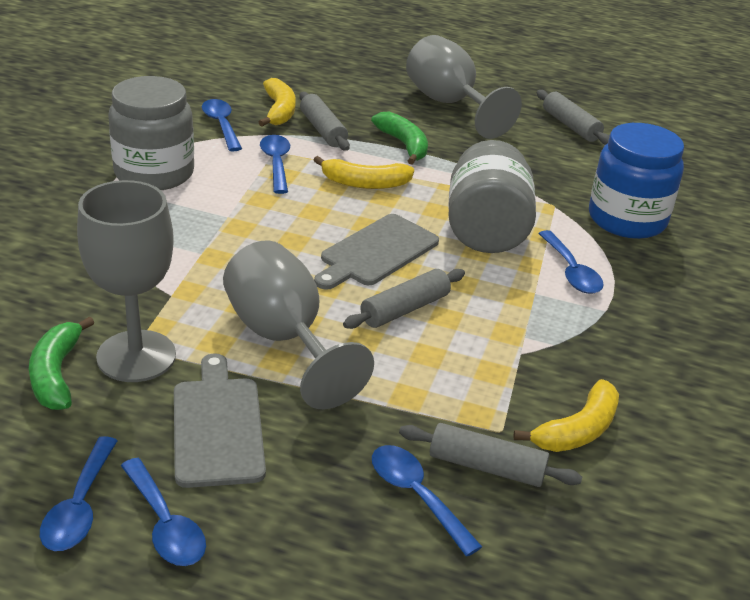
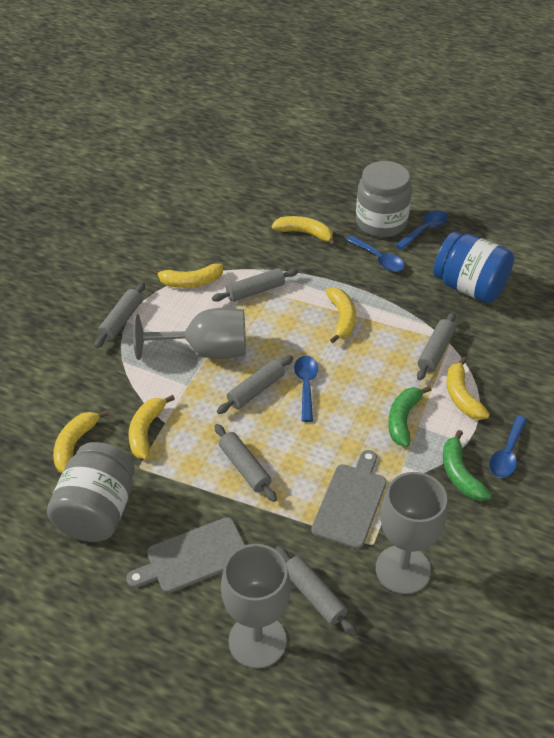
blue spoon: 6 -> 4
grey rolling pin: 4 -> 6
yellow banana: 3 -> 6

